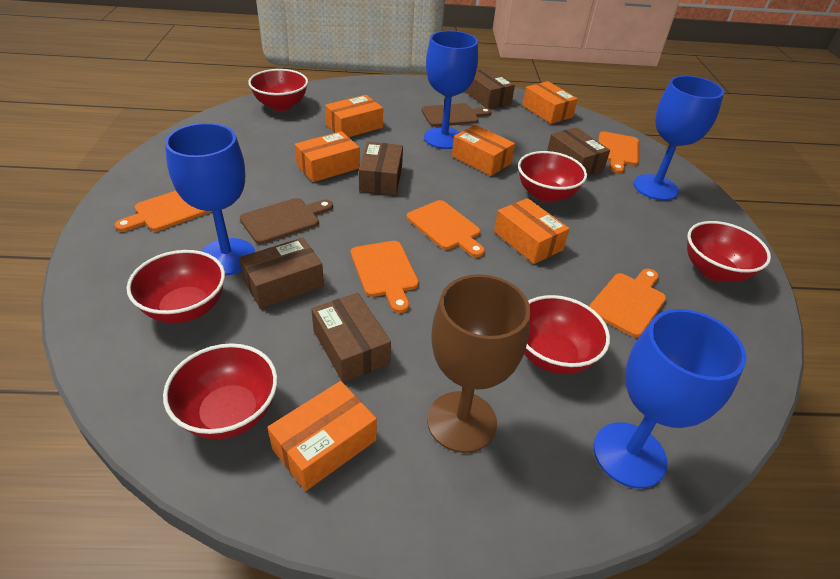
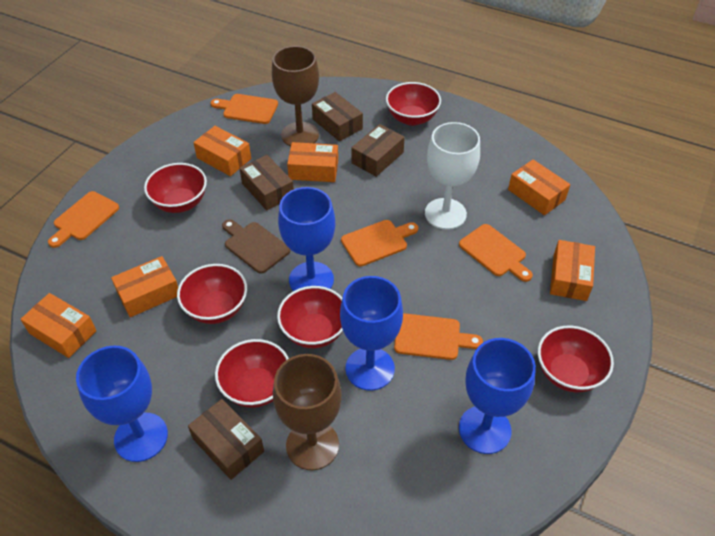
brown box: 5 -> 4
brown cutting board: 2 -> 1
brown goblet: 1 -> 2
white goblet: 0 -> 1

